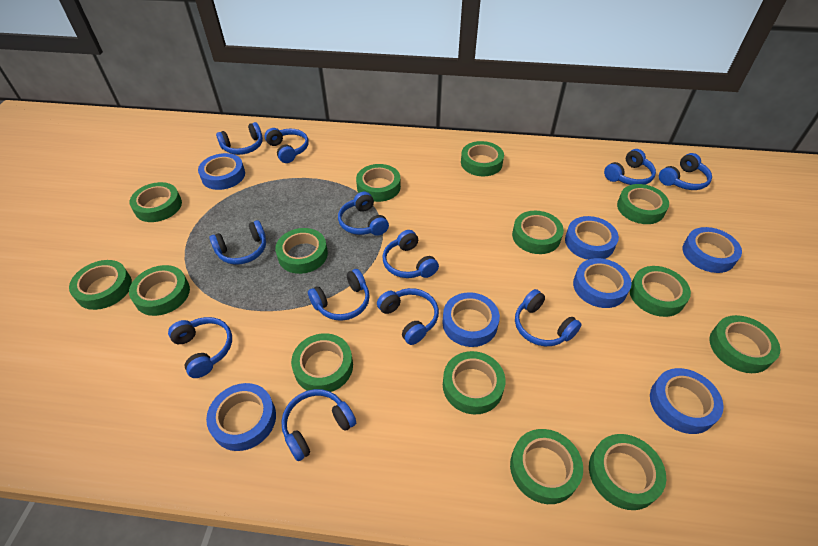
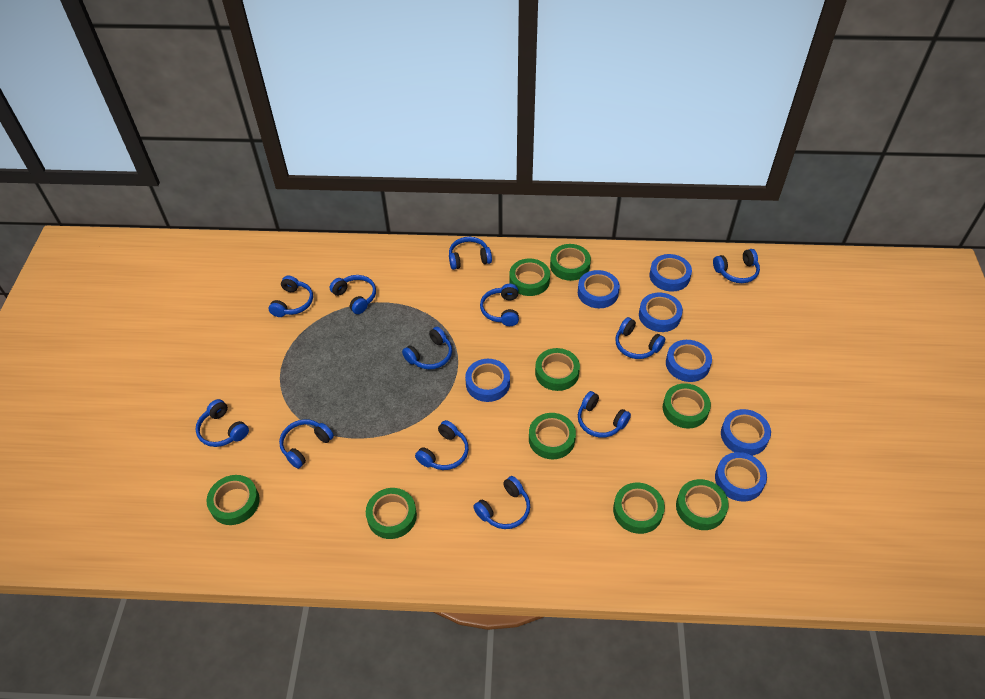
green tape: 14 -> 9

